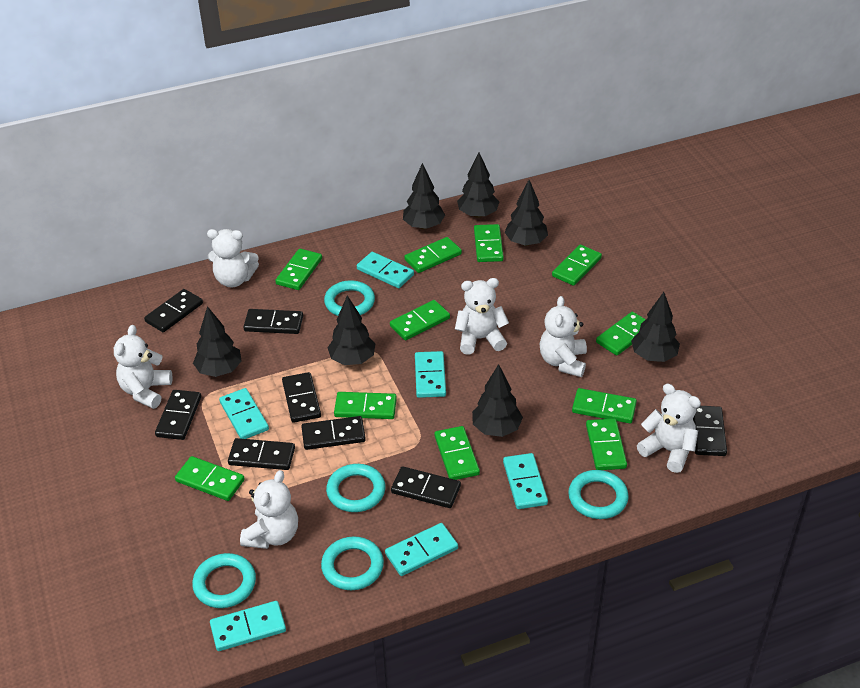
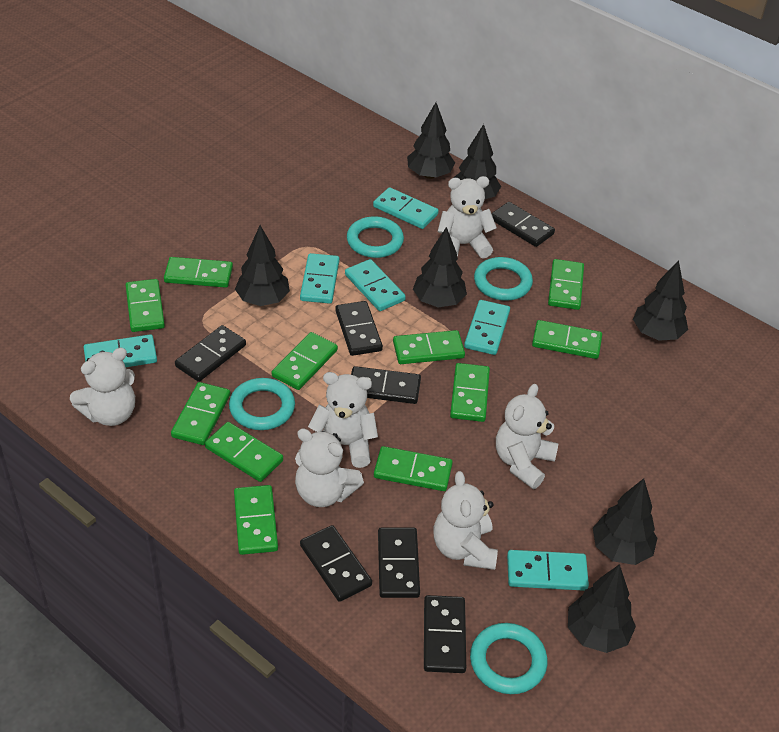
black domino: 8 -> 7
turquoise ring: 5 -> 4

